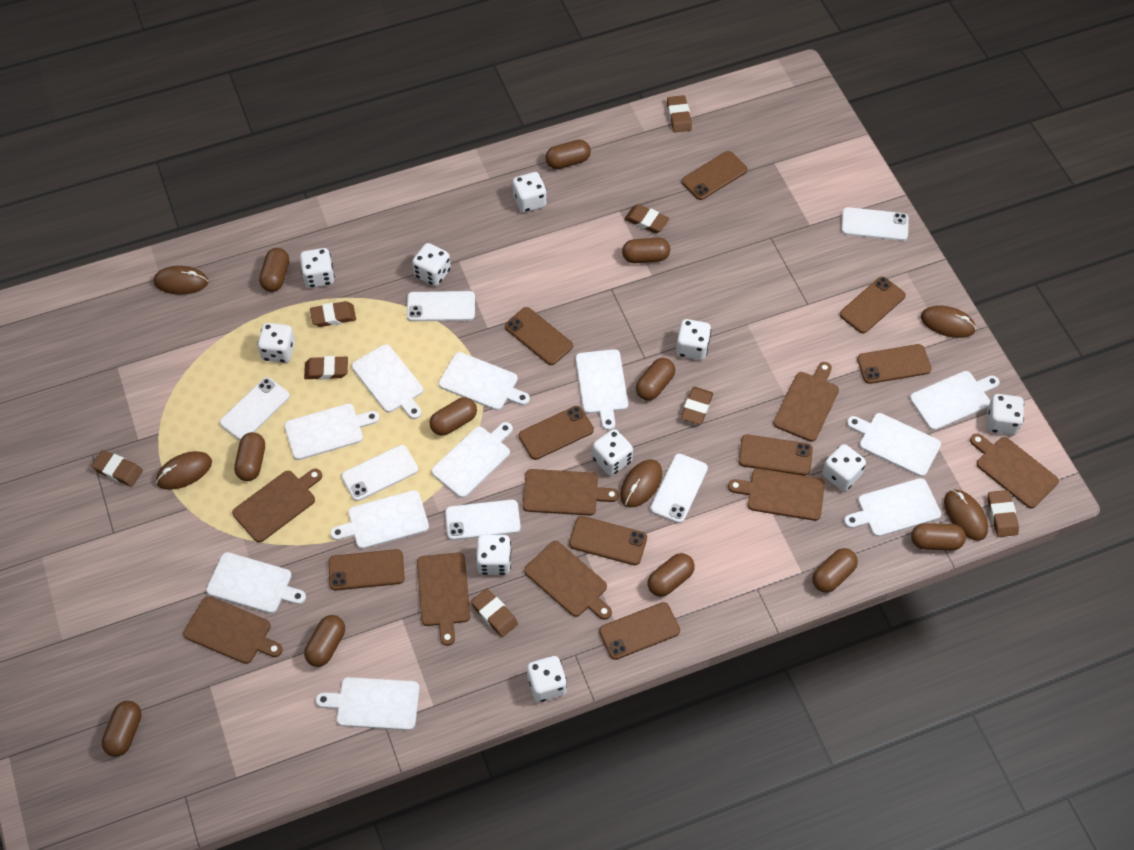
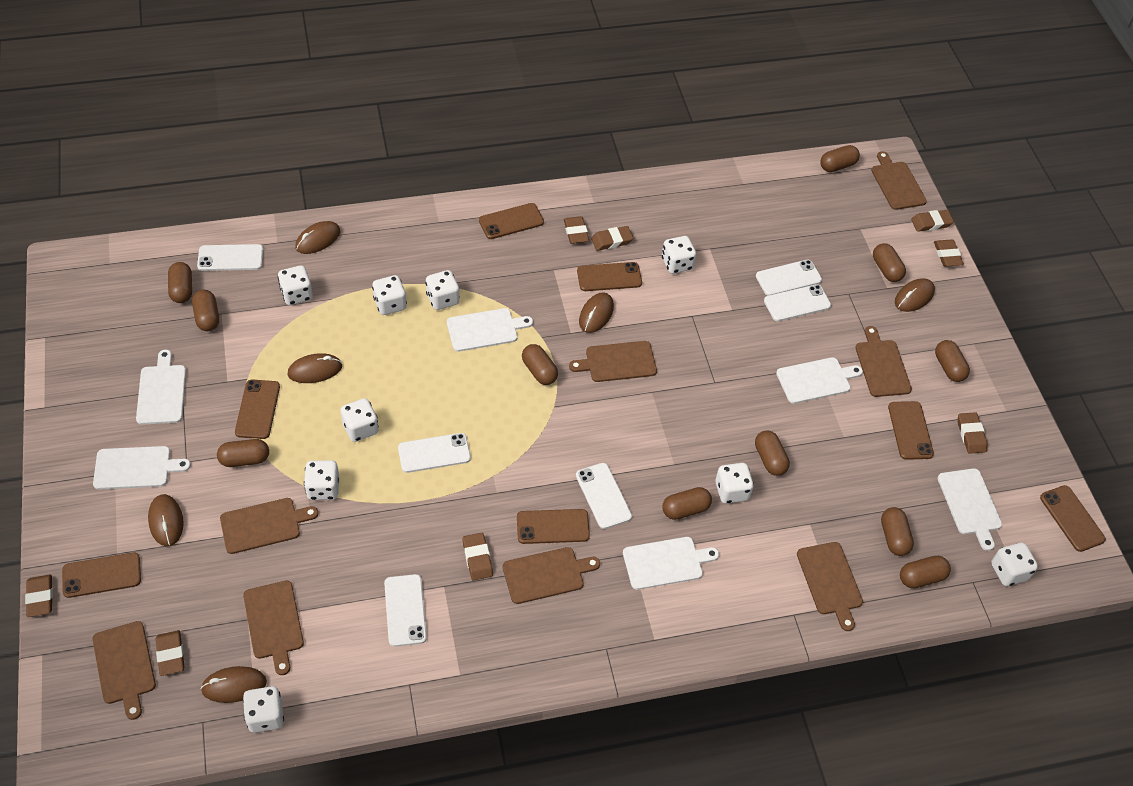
brown mouse: 5 -> 6
brown phone: 9 -> 7
white cutting board: 11 -> 6
white dice: 10 -> 9

